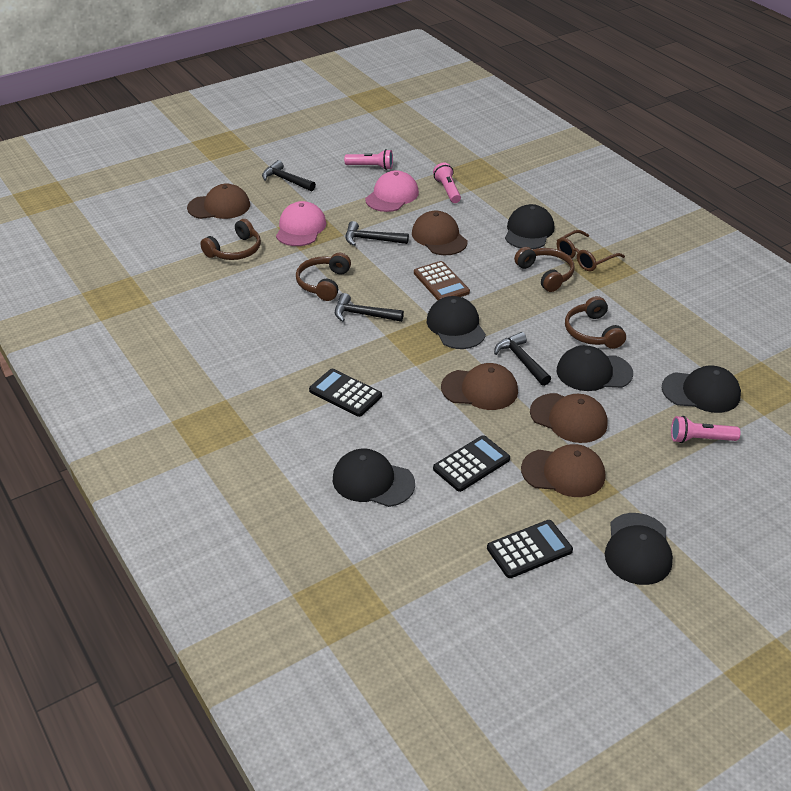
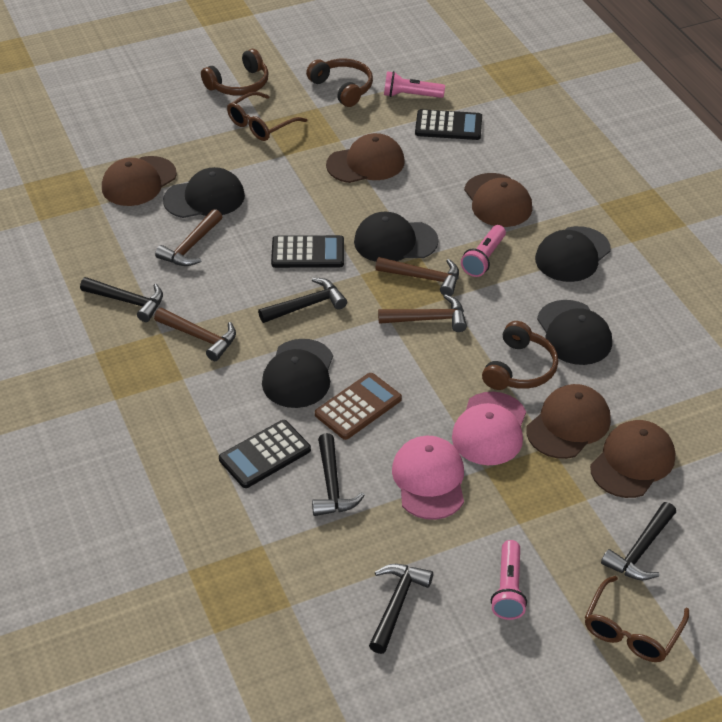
black cap: 6 -> 5
black hammer: 4 -> 5
brown glasses: 1 -> 2
brown hammer: 0 -> 4
brown headphones: 4 -> 3

